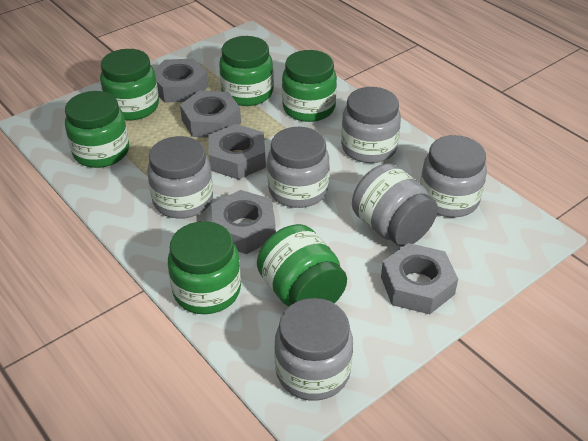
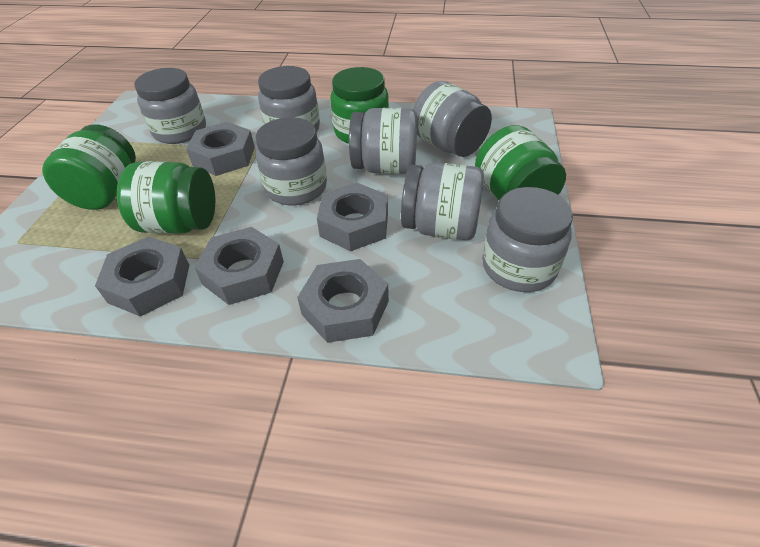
green jar: 6 -> 4
grey jar: 6 -> 7

